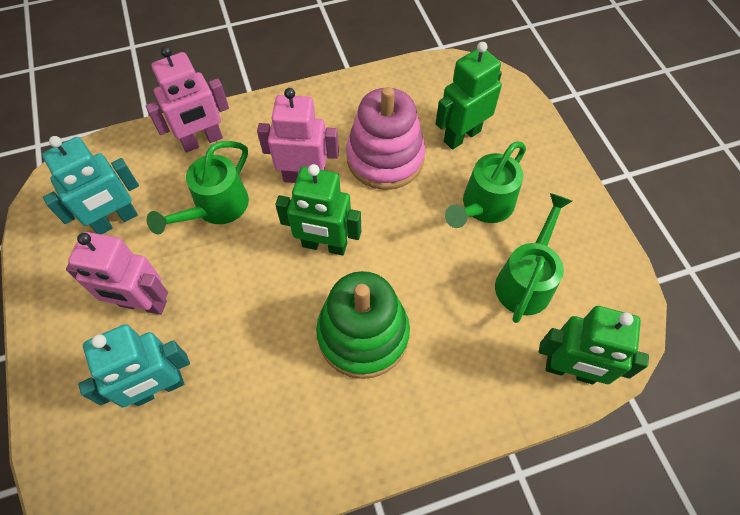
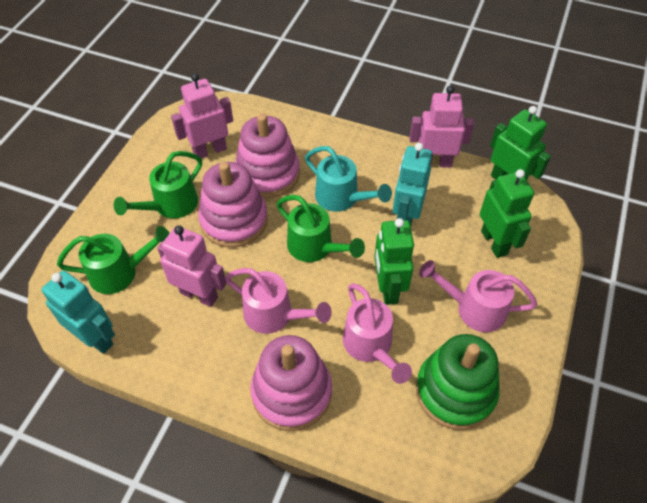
pink stacking toy: 1 -> 3
pink watering can: 0 -> 3
turquoise watering can: 0 -> 1

